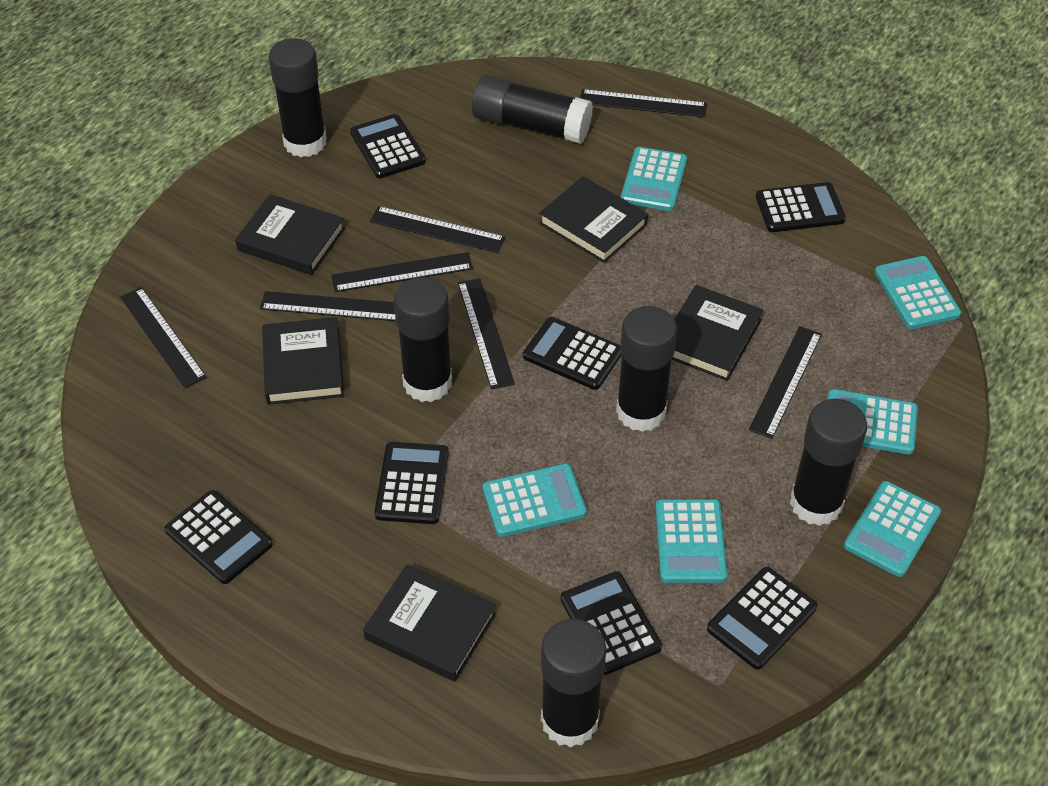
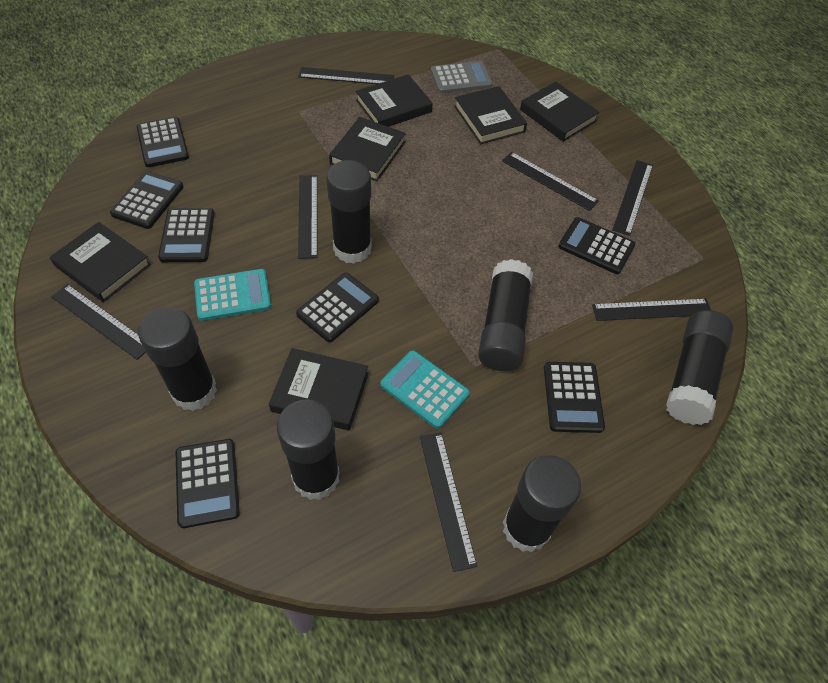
black book: 5 -> 6
grey calculator: 0 -> 1
turquoise calculator: 6 -> 2

